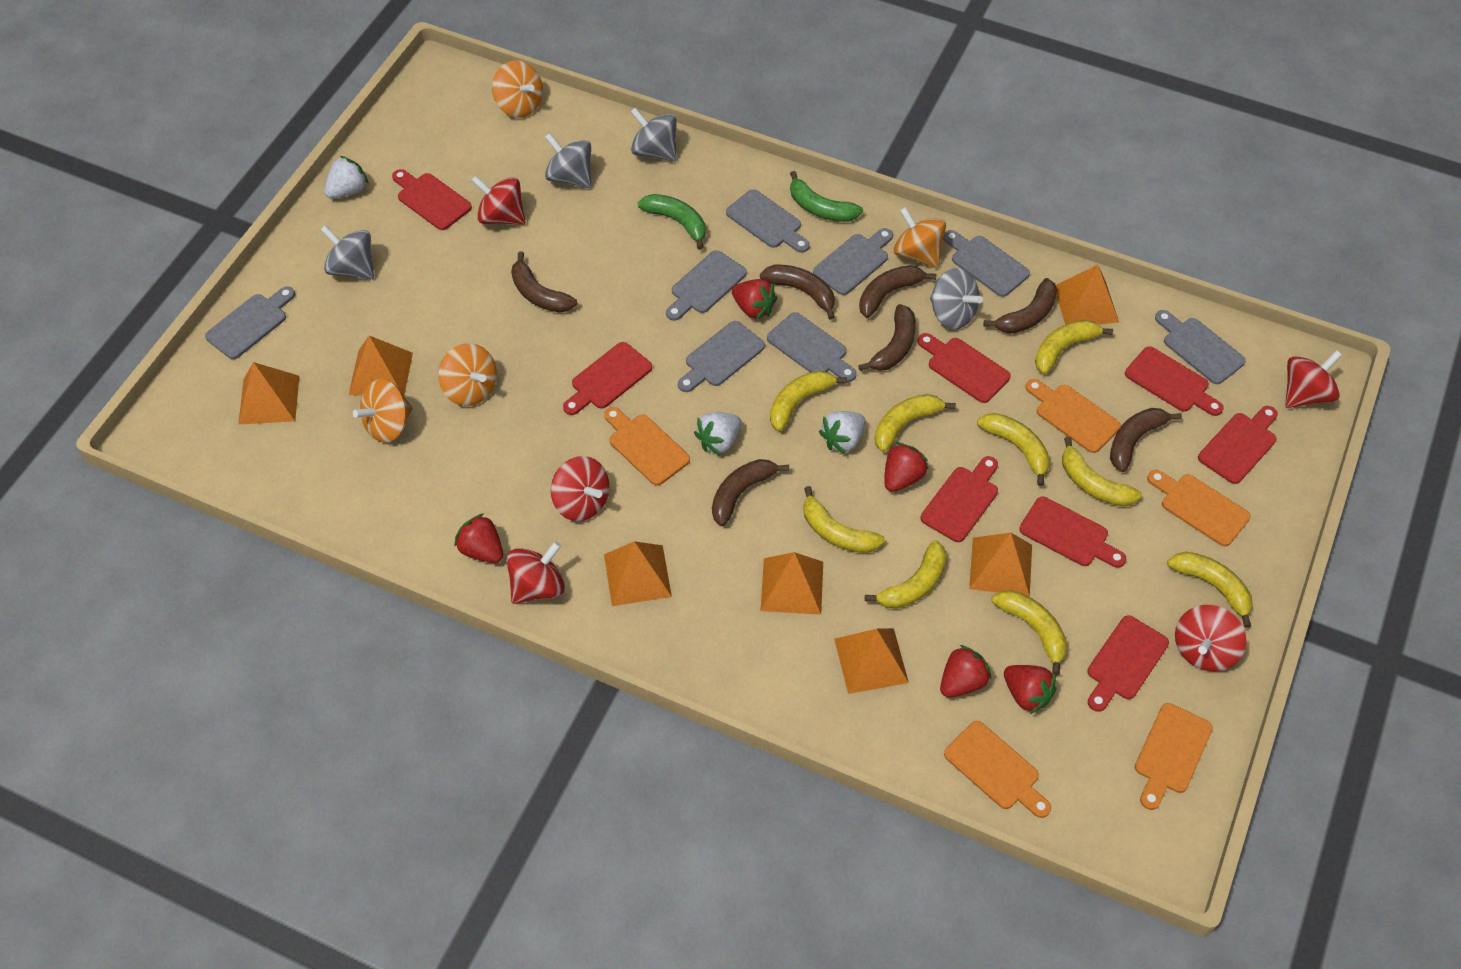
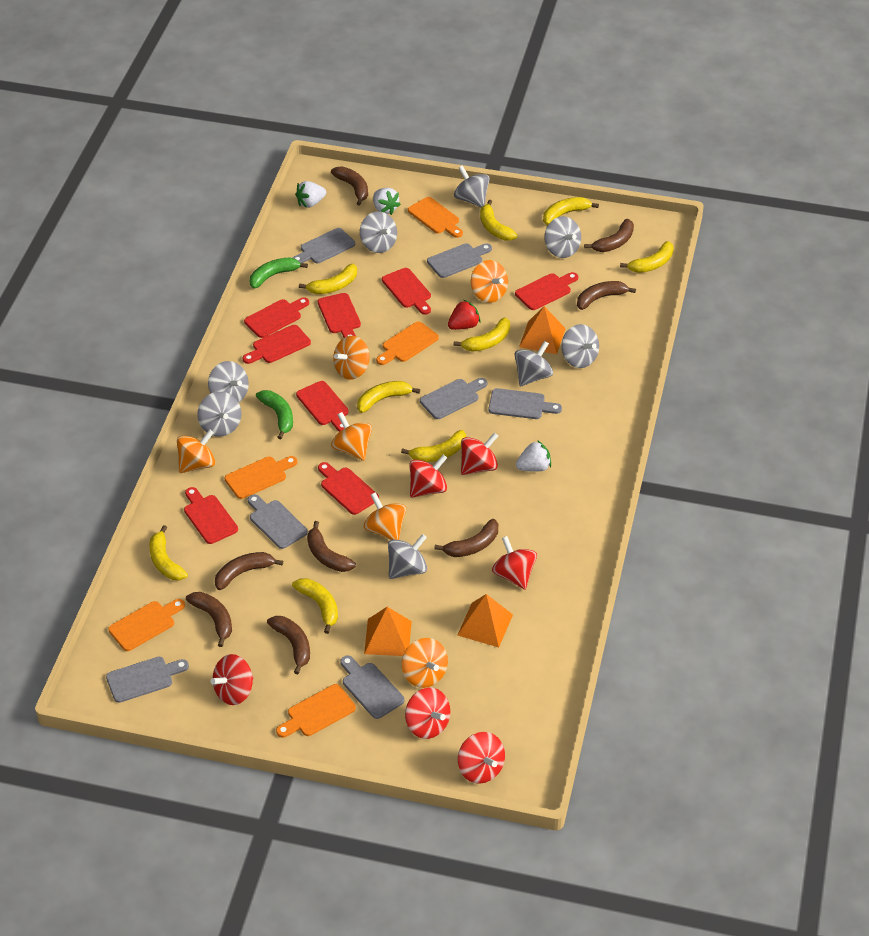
brown banana: 7 -> 8
grey cutting board: 8 -> 7
grey spinning top: 4 -> 8
orange pyramid: 7 -> 3
orange spinning top: 4 -> 6
red spinning top: 5 -> 6
red strawberry: 5 -> 1

